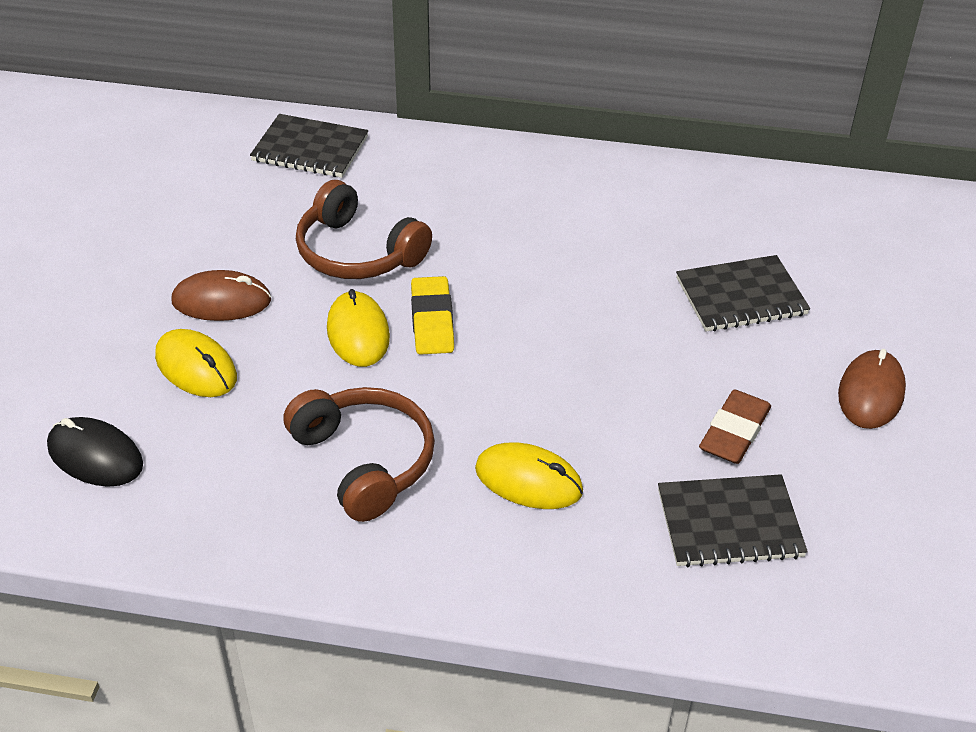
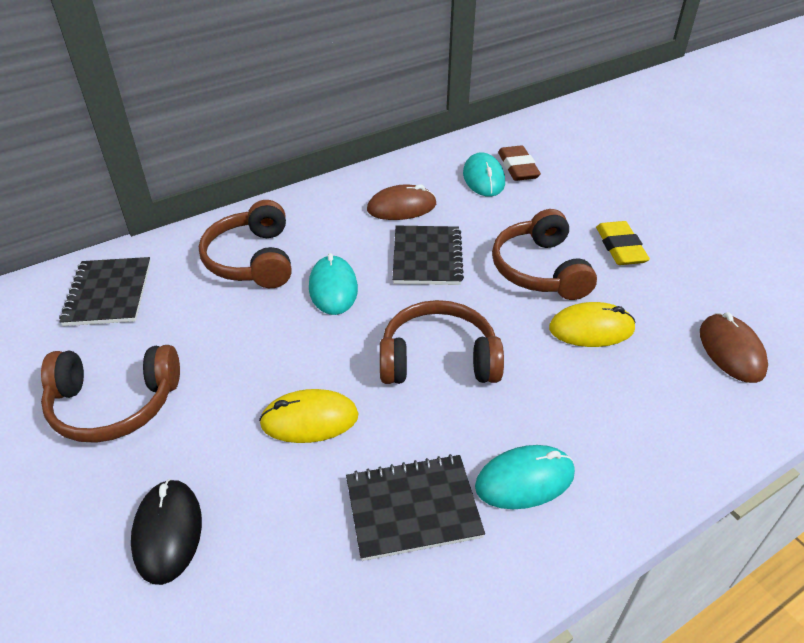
brown headphones: 2 -> 4
turquoise mouse: 0 -> 3
yellow mouse: 3 -> 2

